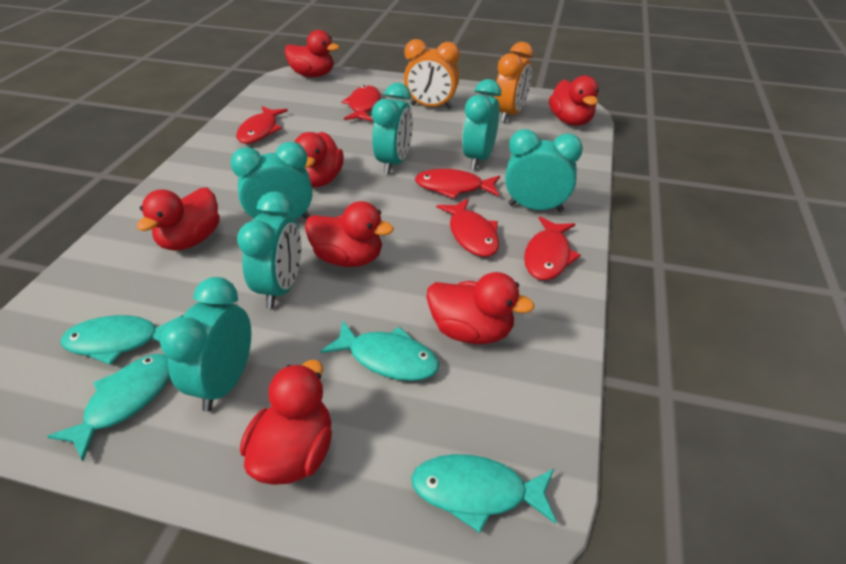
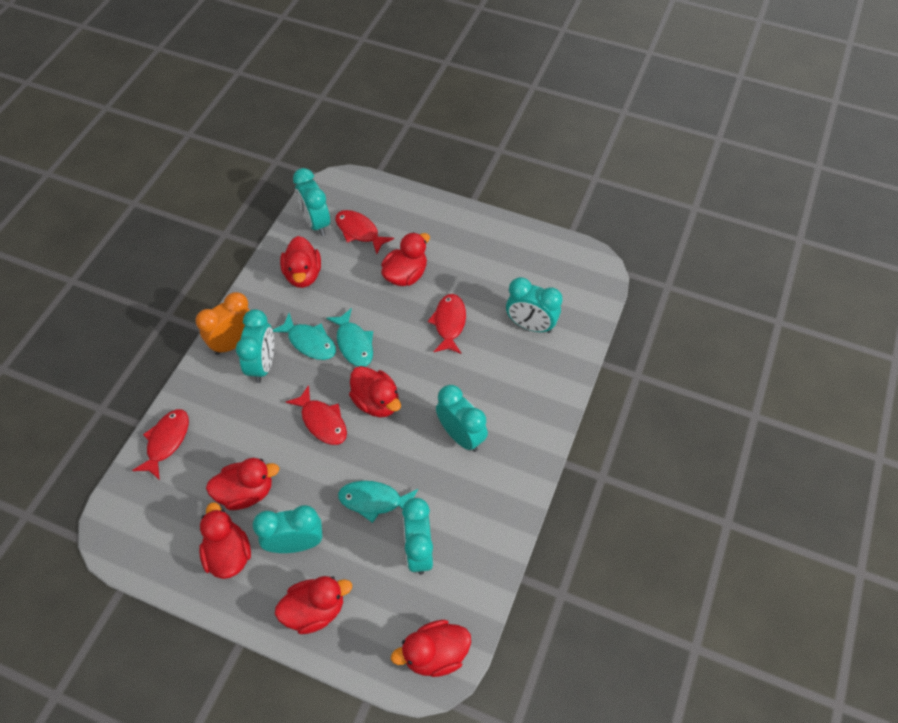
orange clock: 2 -> 1
red fish: 5 -> 4
turquoise fish: 4 -> 3

